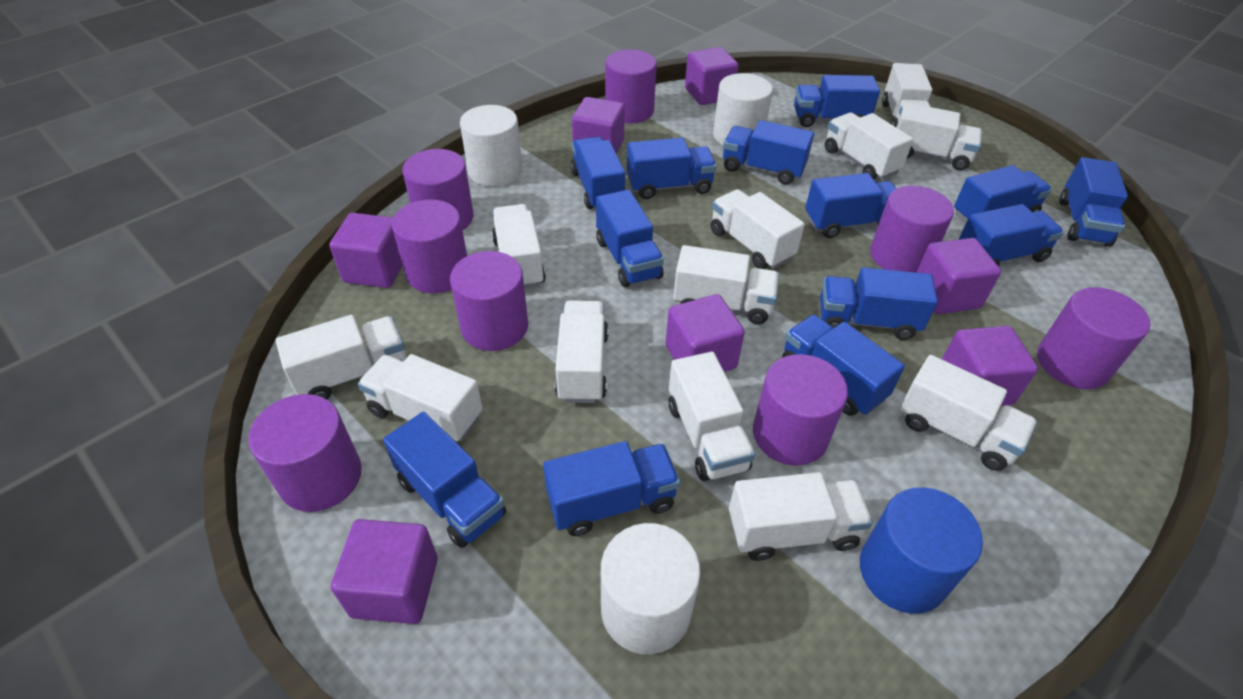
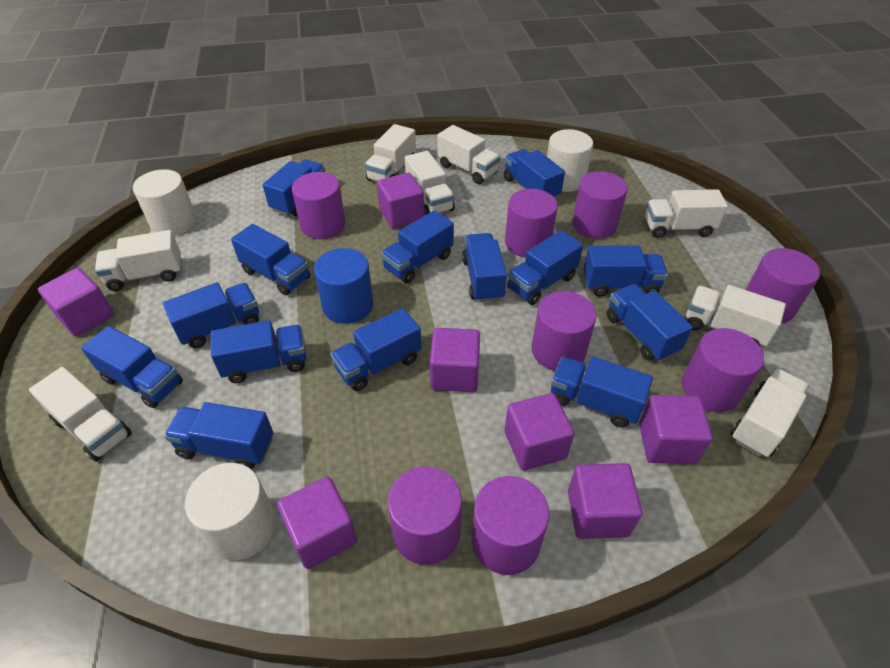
blue truck: 13 -> 14
white truck: 12 -> 8

